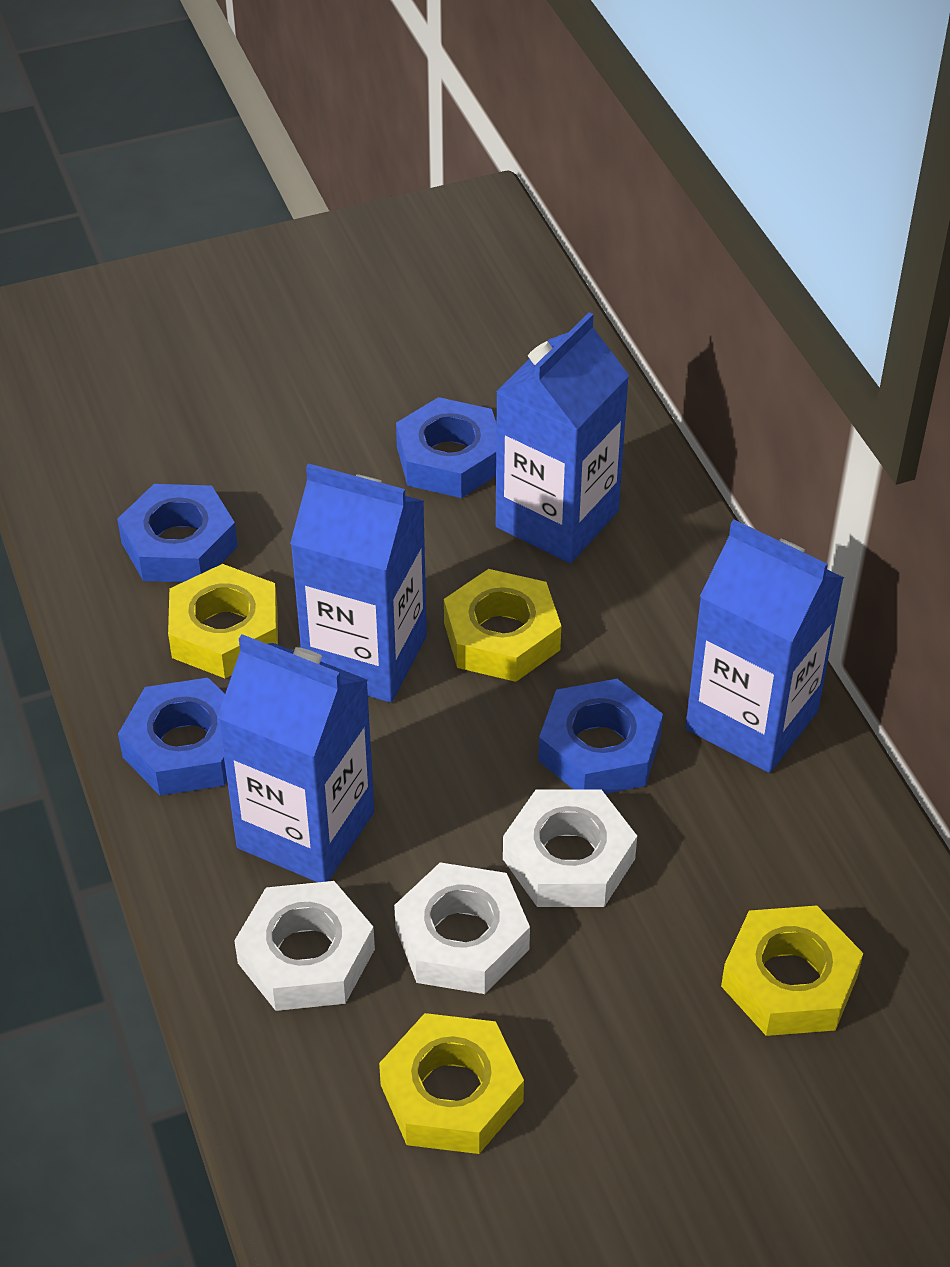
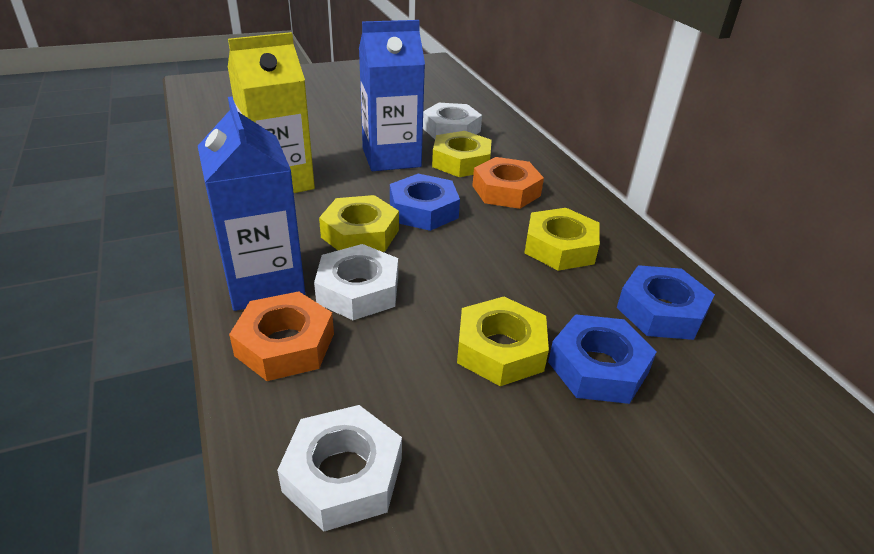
blue carton: 4 -> 2
blue nut: 4 -> 3
orange nut: 0 -> 2
yellow carton: 0 -> 1

